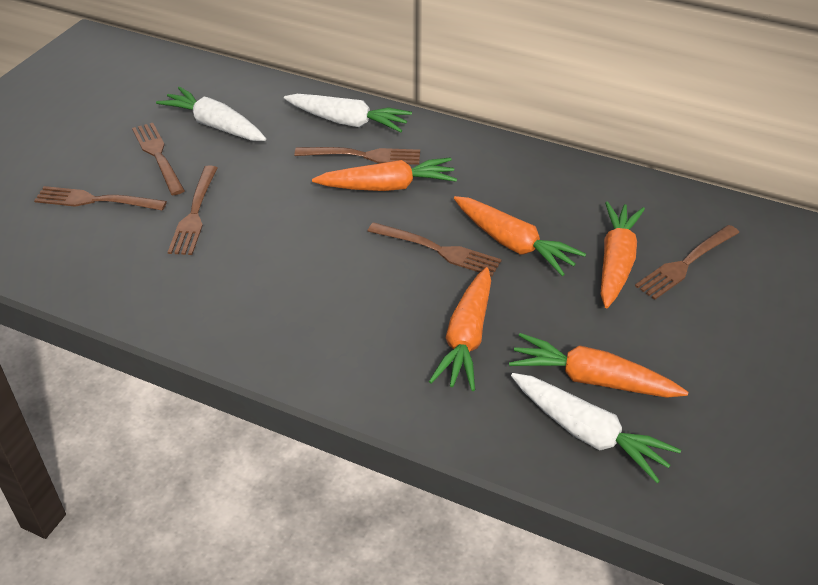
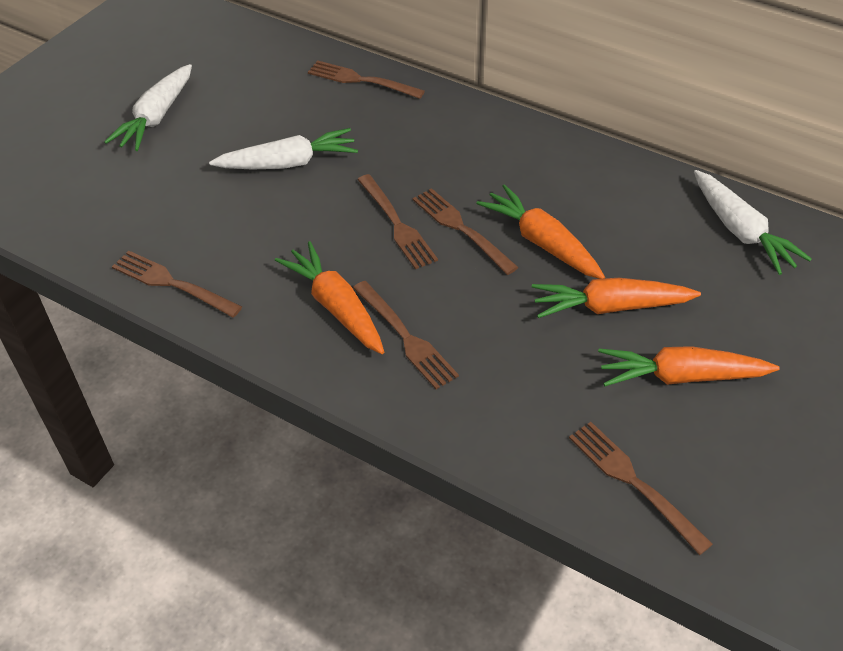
orange carrot: 5 -> 4

